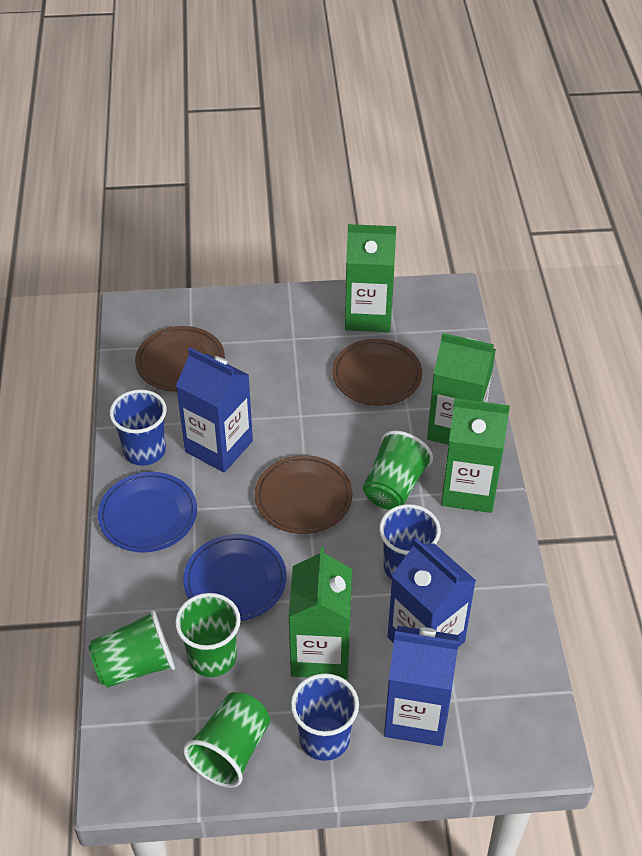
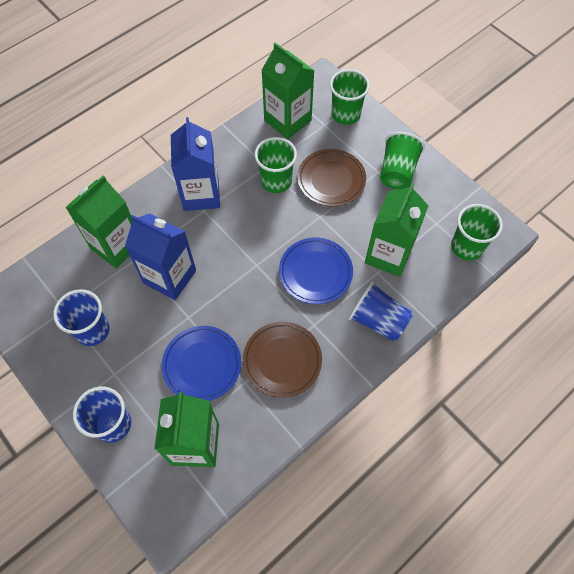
blue carton: 3 -> 2
brown plate: 3 -> 2

